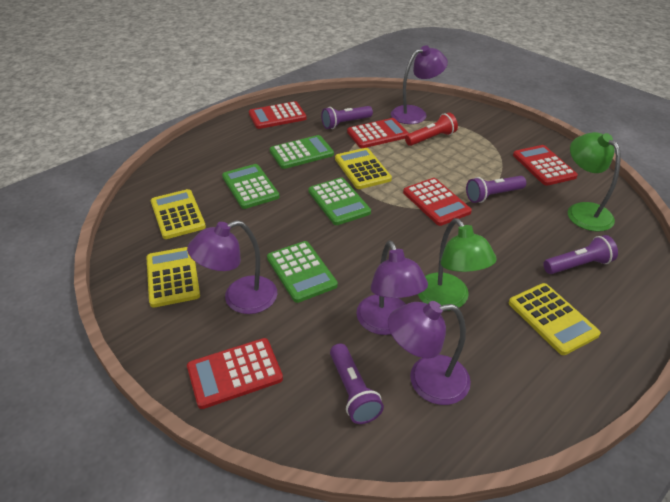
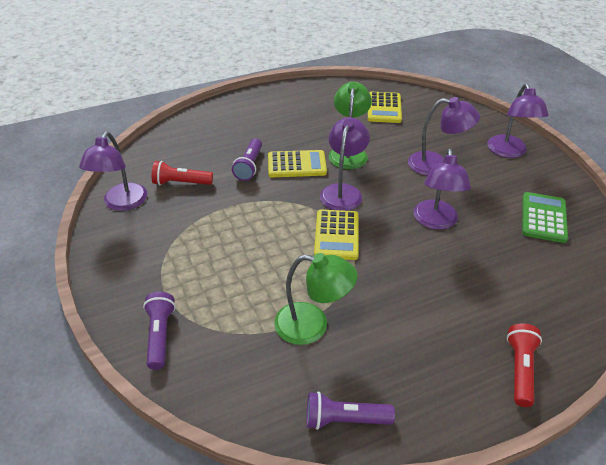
green calculator: 4 -> 1
purple flashlight: 4 -> 3
purple lamp: 4 -> 5
red calculator: 5 -> 0
red flashlight: 1 -> 2
yellow calculator: 4 -> 3

